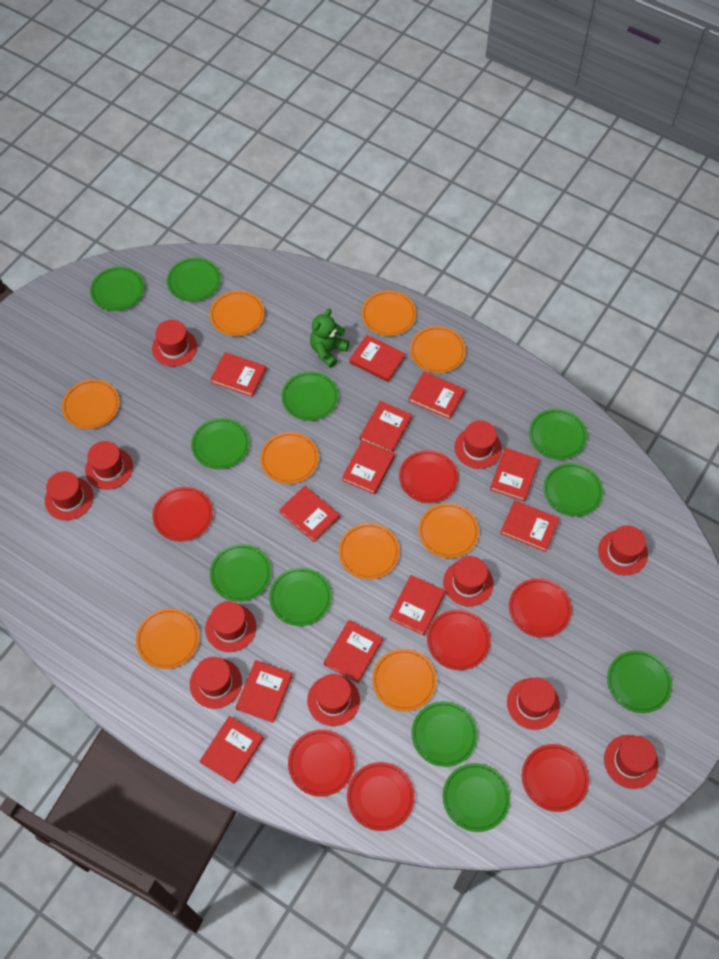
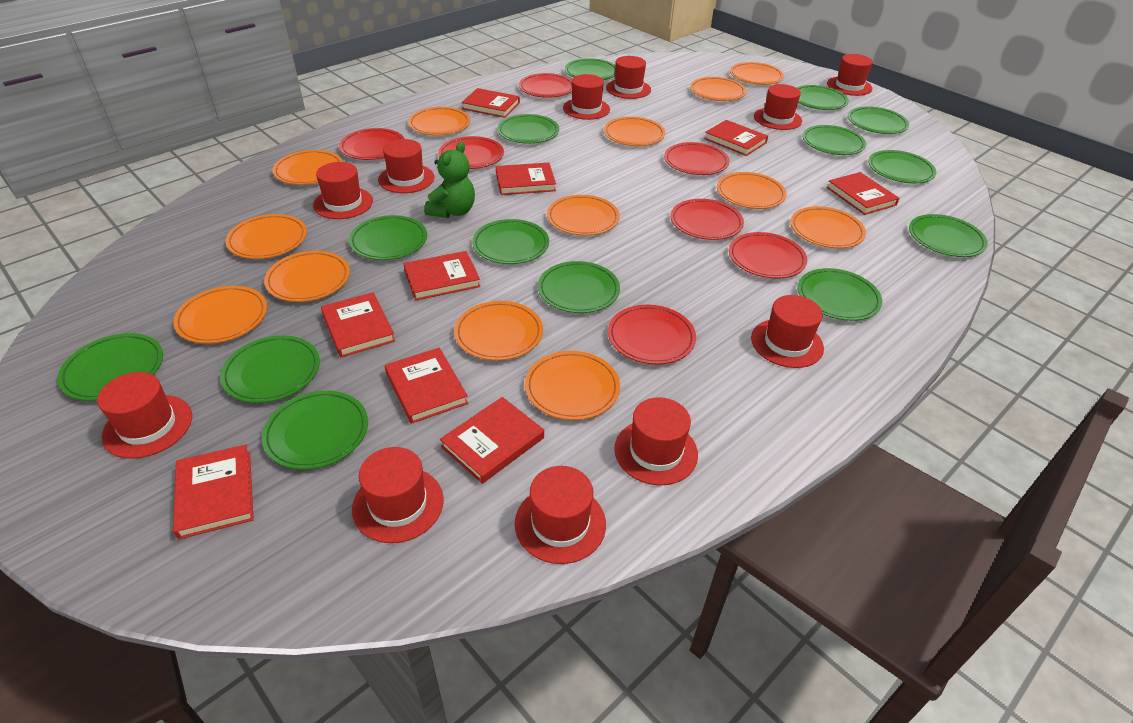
green plate: 11 -> 14
orange plate: 9 -> 13
red book: 12 -> 9

